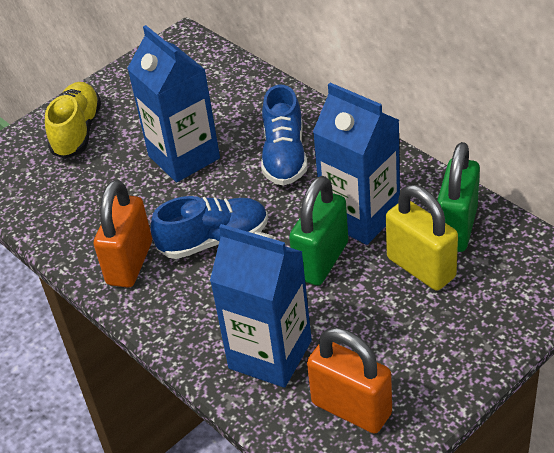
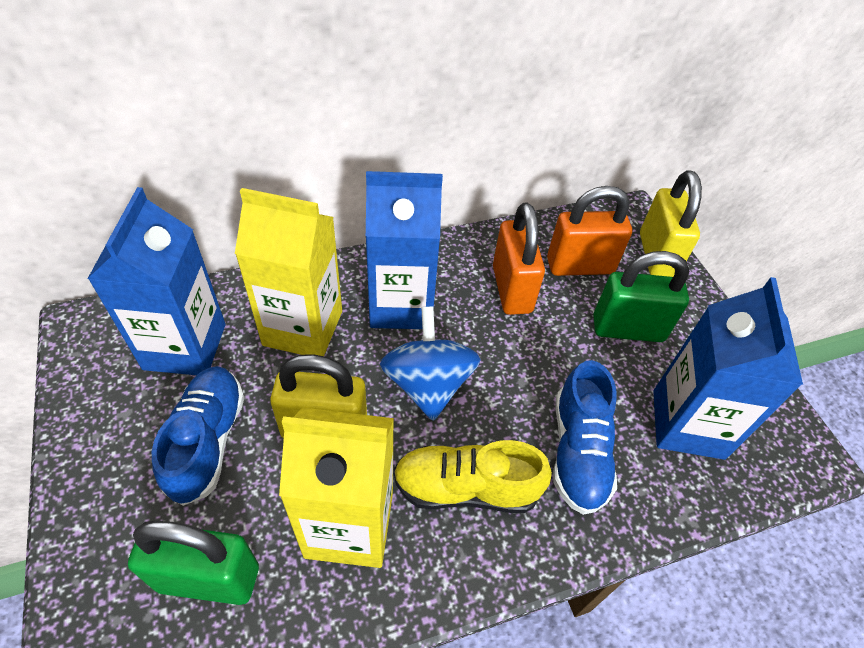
blue spinning top: 0 -> 1
yellow carton: 0 -> 2
yellow padlock: 1 -> 2

